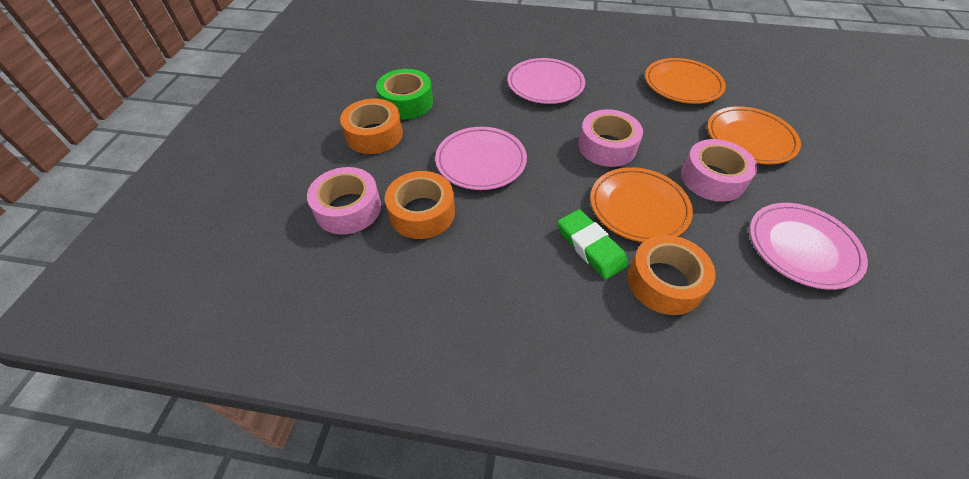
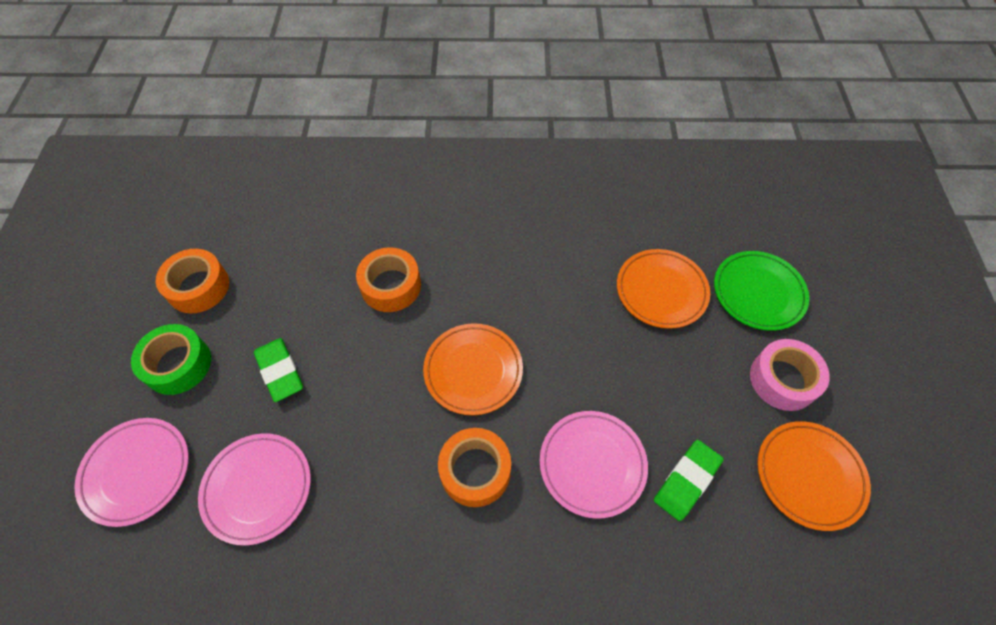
green eraser: 1 -> 2
green plate: 0 -> 1
pink tape: 3 -> 1

